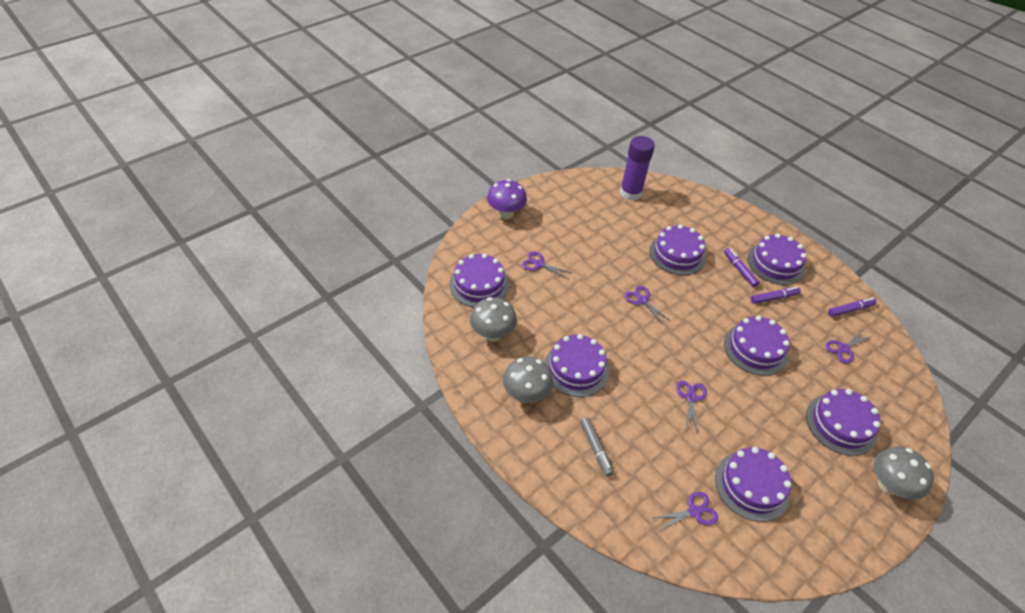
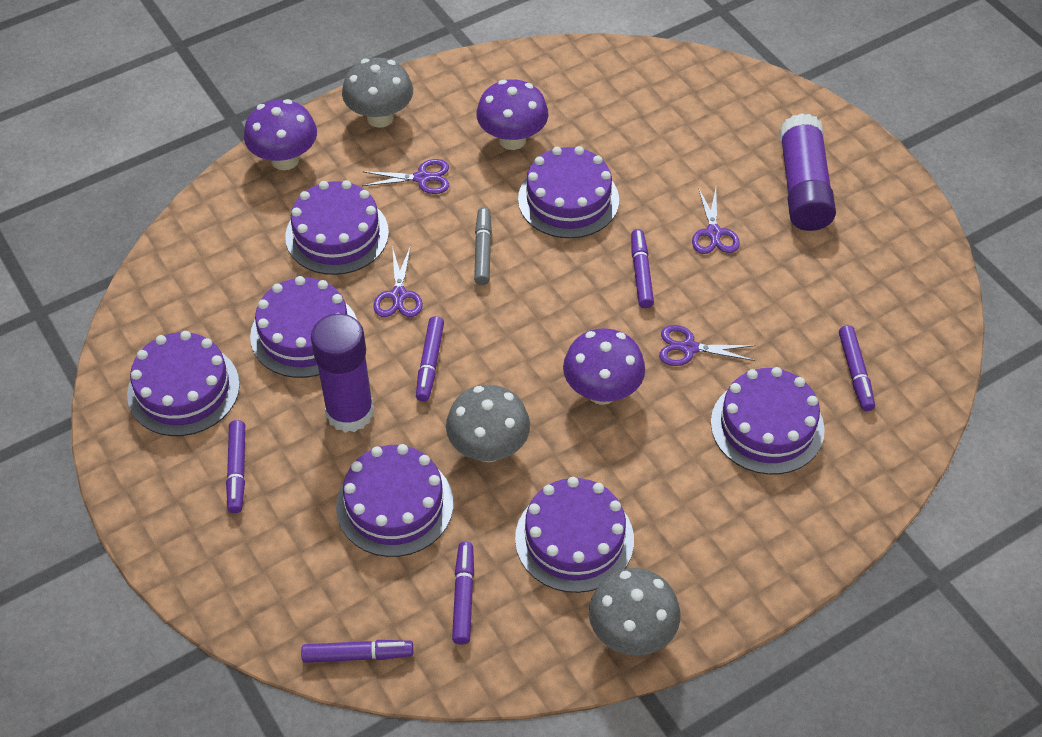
purple glue stick: 1 -> 2
purple marker: 3 -> 6
purple mushroom: 1 -> 3
purple scissors: 5 -> 4

